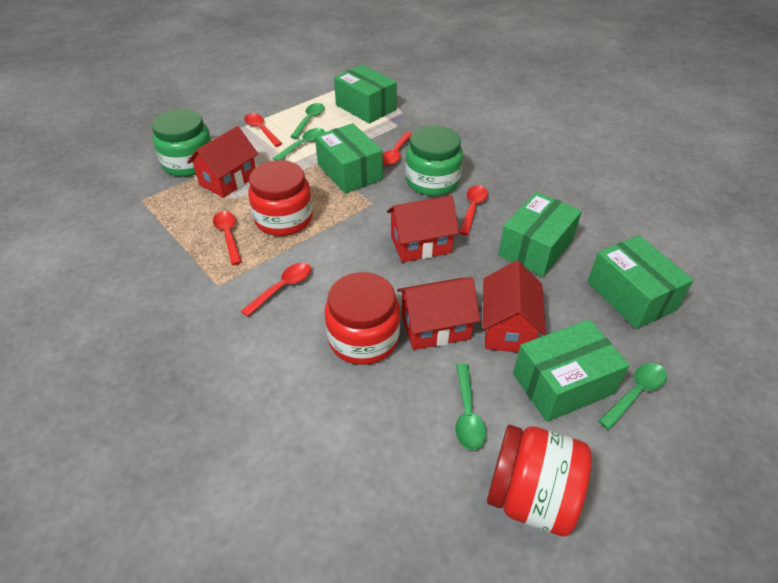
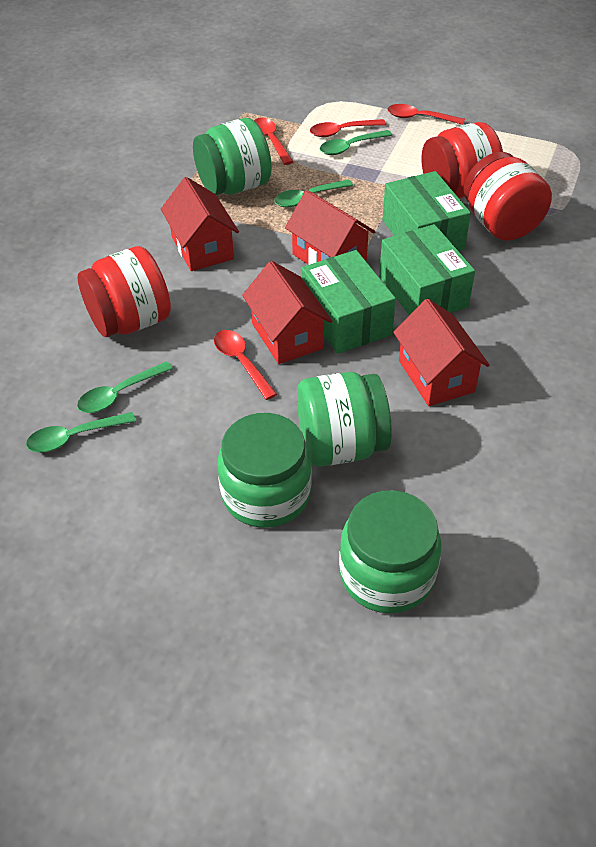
green box: 5 -> 3
green jar: 2 -> 4
red spoon: 5 -> 4

